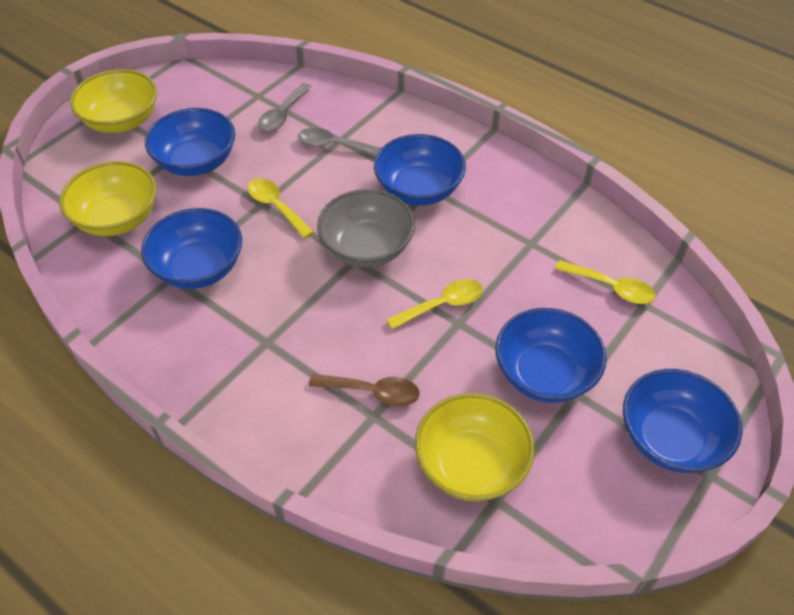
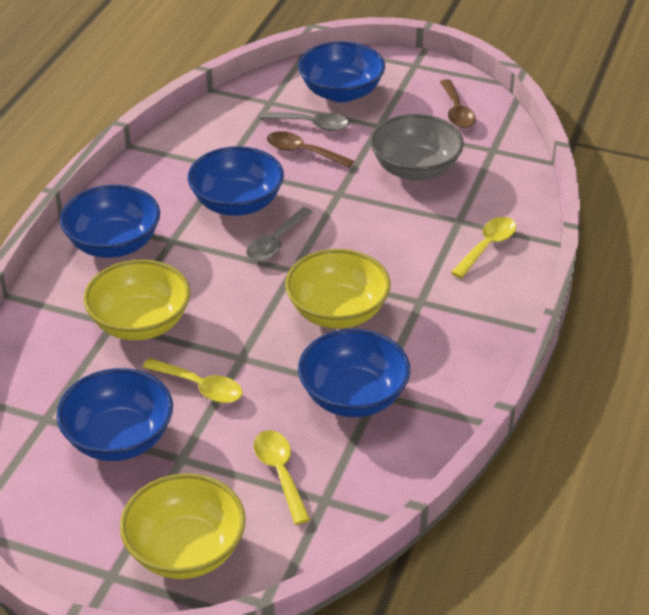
brown spoon: 1 -> 2

